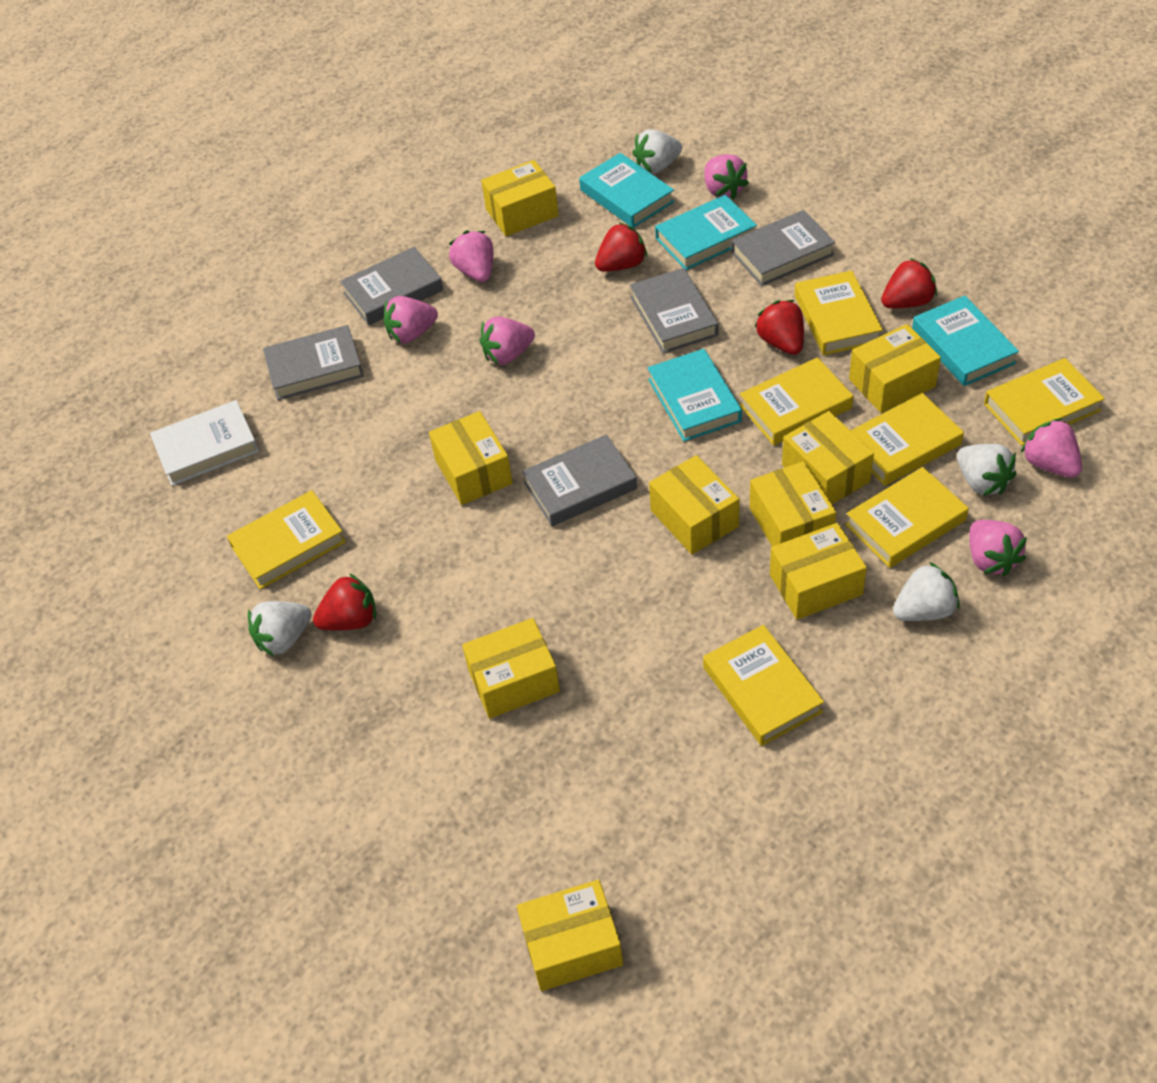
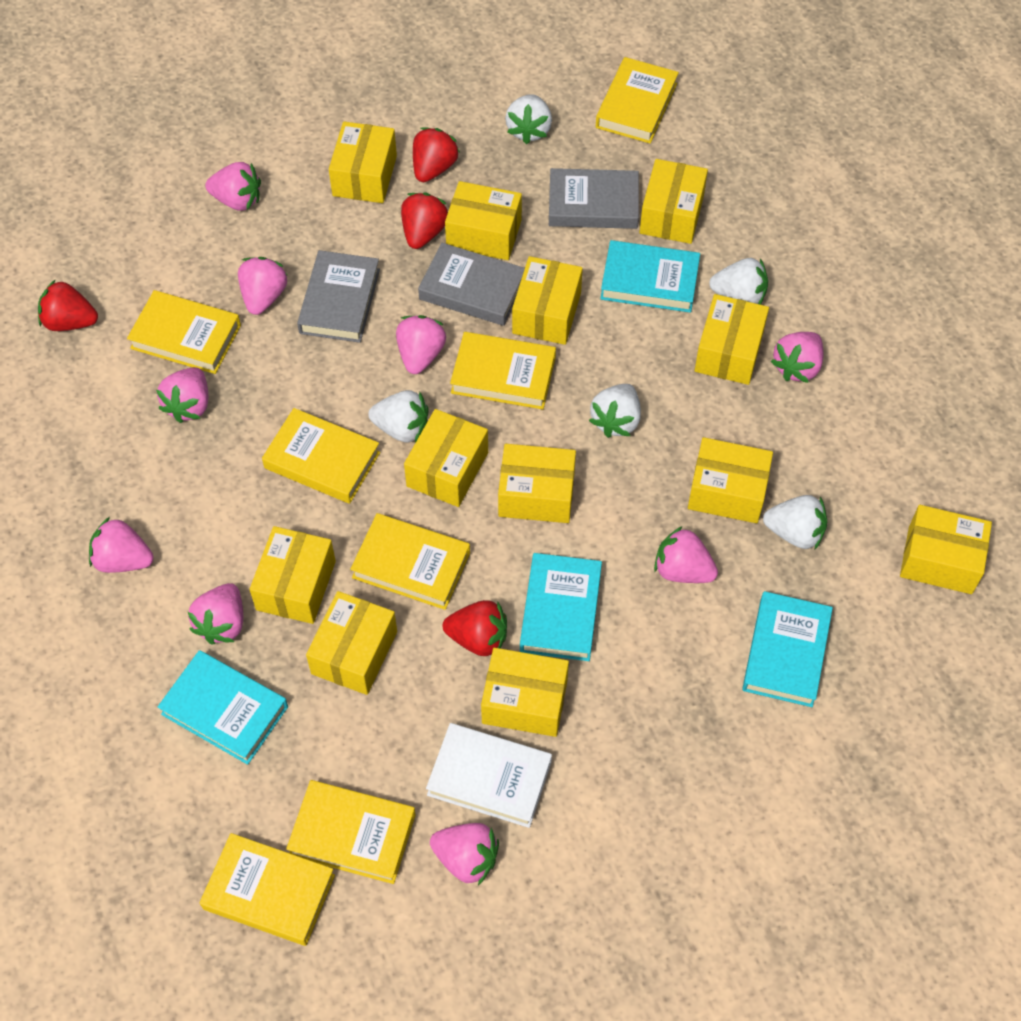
grey book: 5 -> 3
pink strawberry: 6 -> 9
white strawberry: 4 -> 5
yellow box: 9 -> 12

